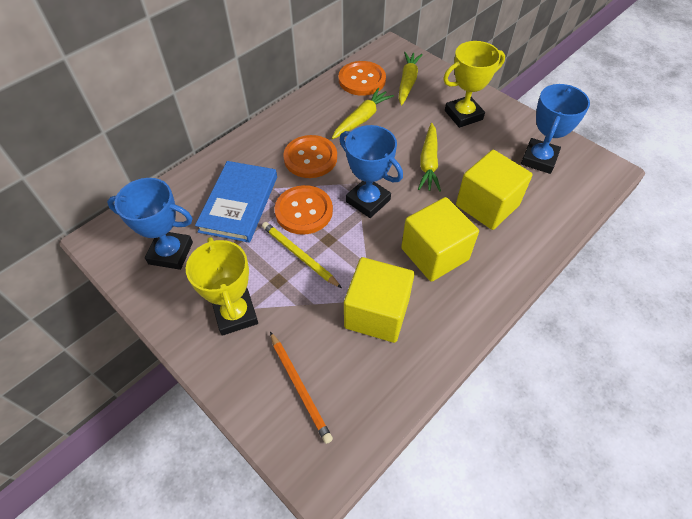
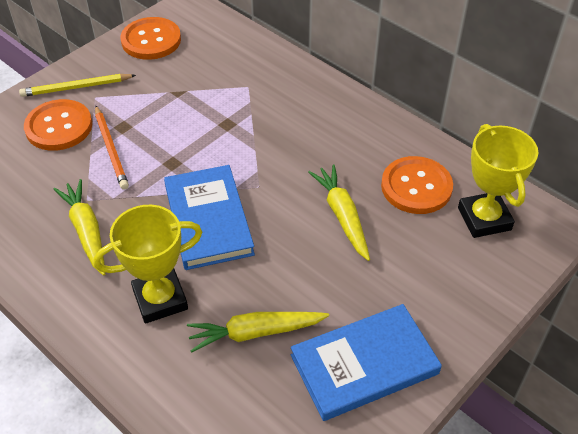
blue book: 1 -> 2
blue trophy: 3 -> 0
yellow cube: 3 -> 0

